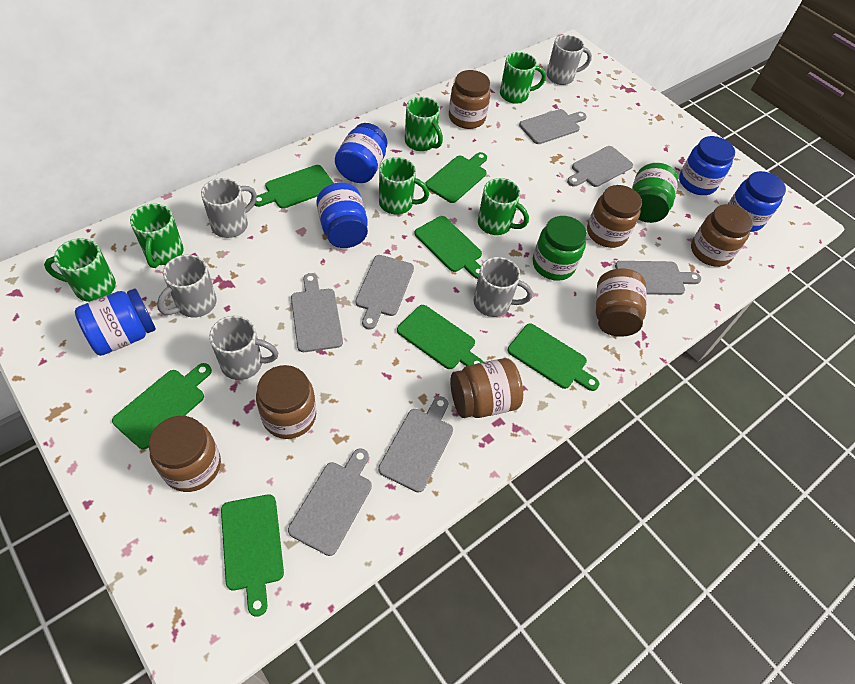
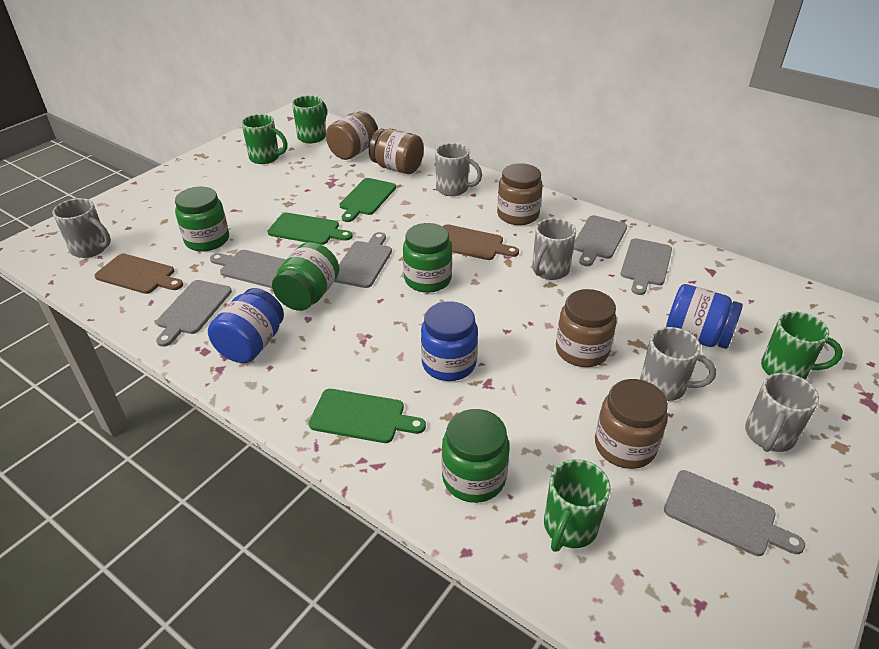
blue jar: 5 -> 3
brown cutting board: 0 -> 2
brown jar: 7 -> 5
green cutting board: 7 -> 3
green jar: 2 -> 4
green mug: 6 -> 4
grey cutting board: 7 -> 6

